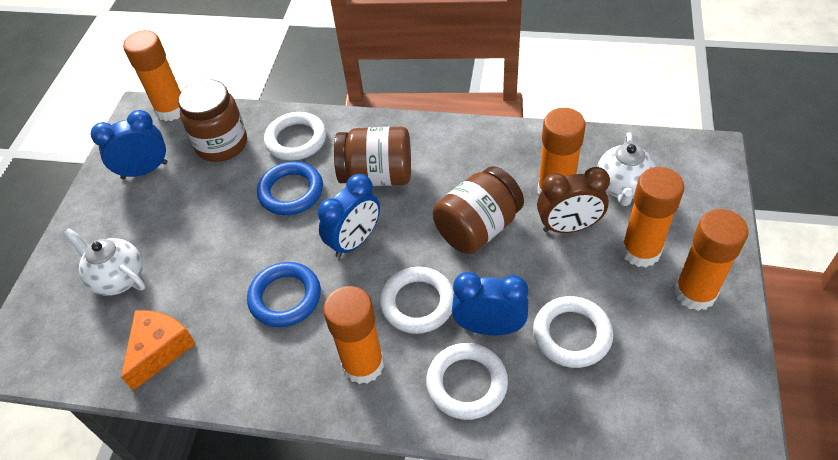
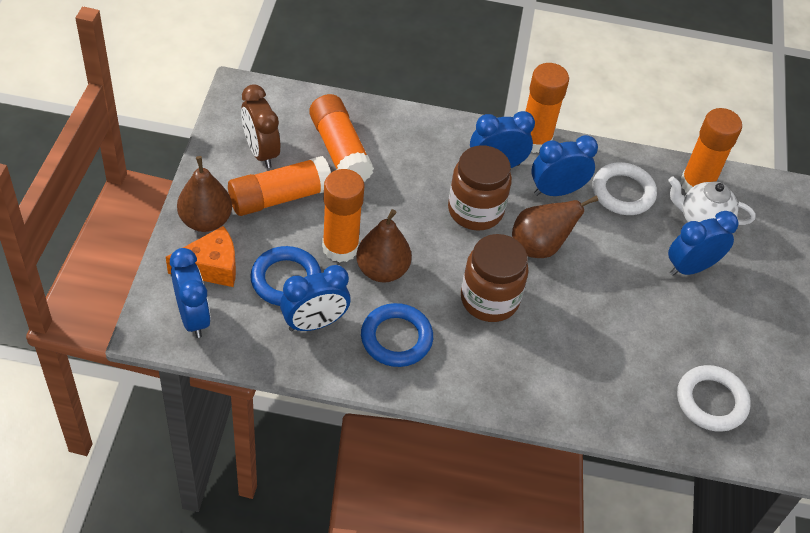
blue clock: 3 -> 5
brown jar: 3 -> 2
brown pear: 0 -> 3
white ring: 4 -> 2
white teapot: 2 -> 1

